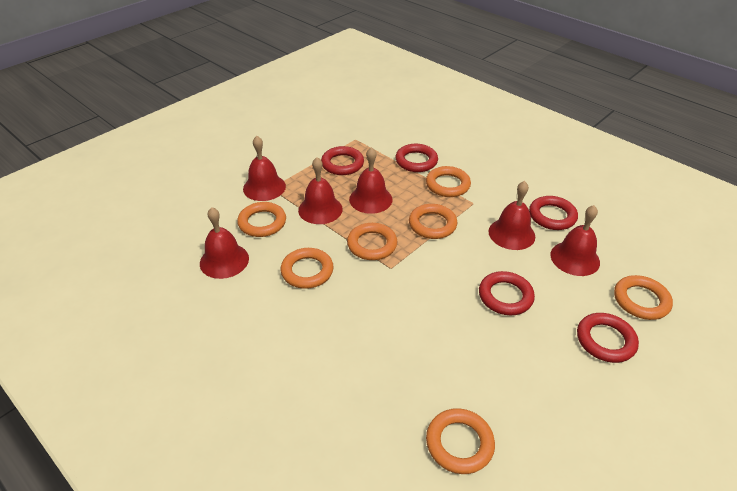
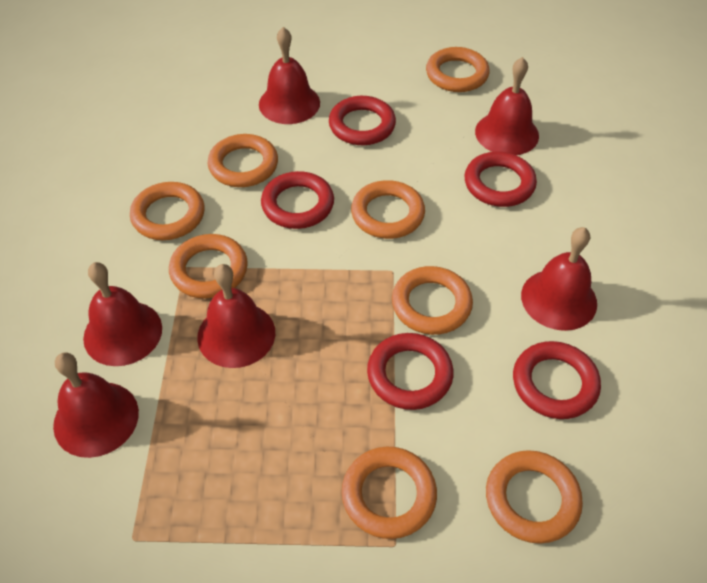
orange ring: 7 -> 8

